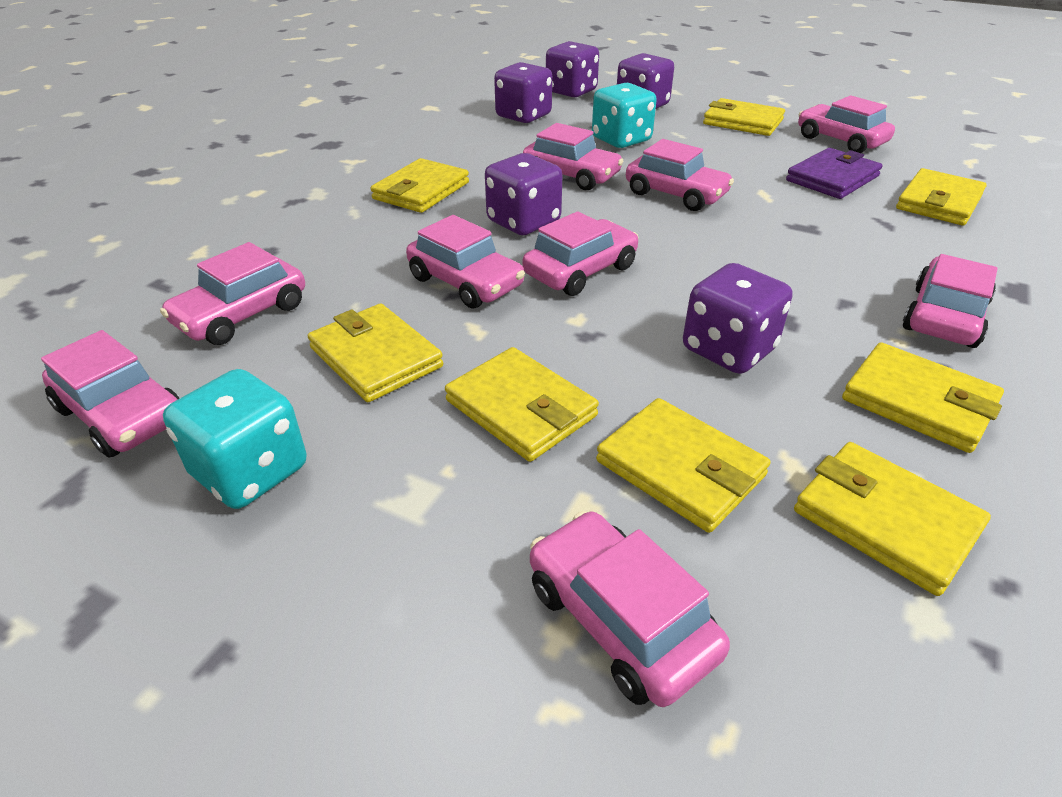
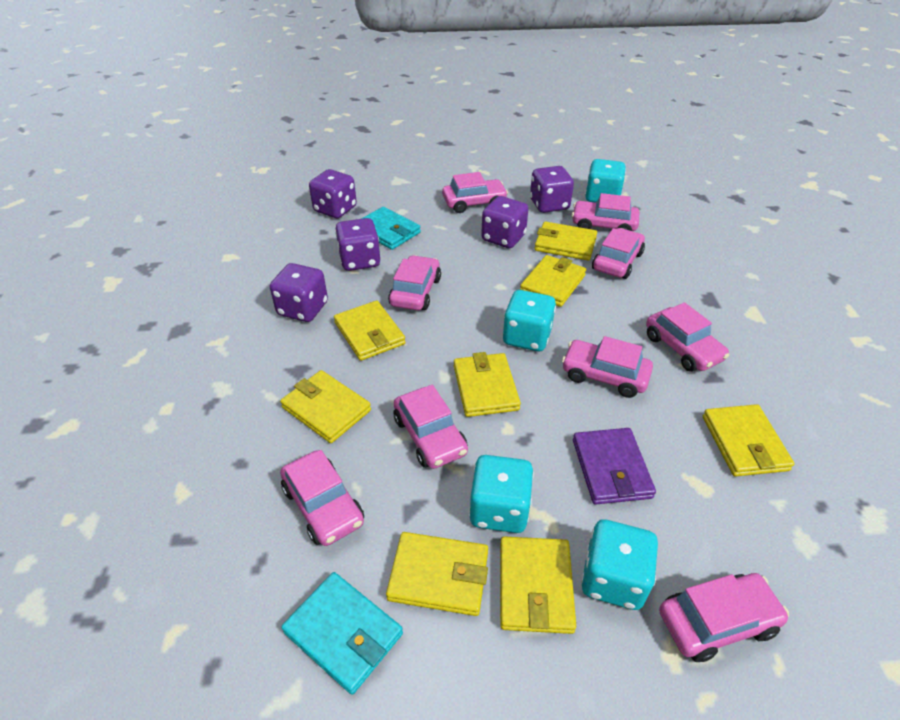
turquoise dice: 2 -> 4
turquoise wallet: 0 -> 2

